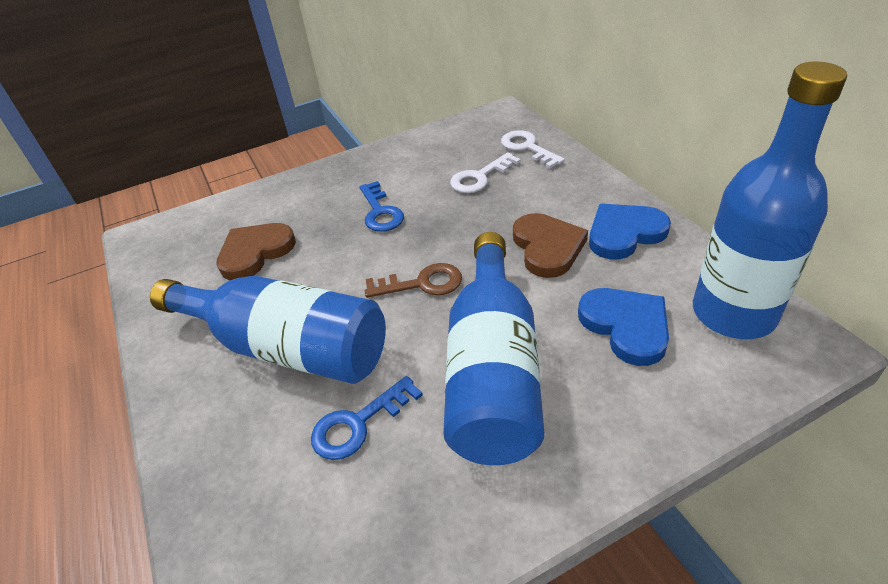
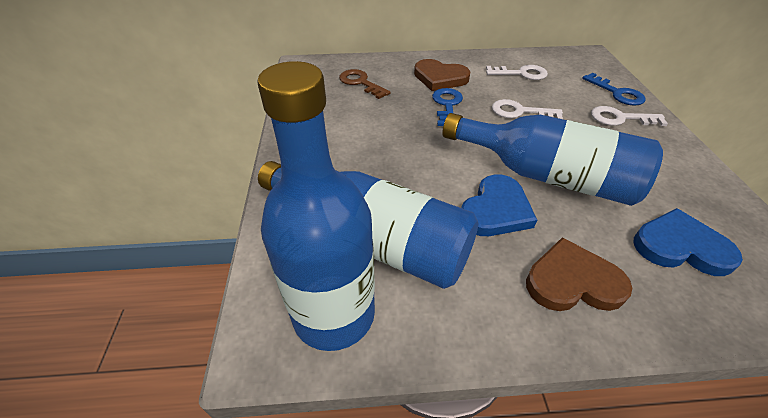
white key: 2 -> 3

